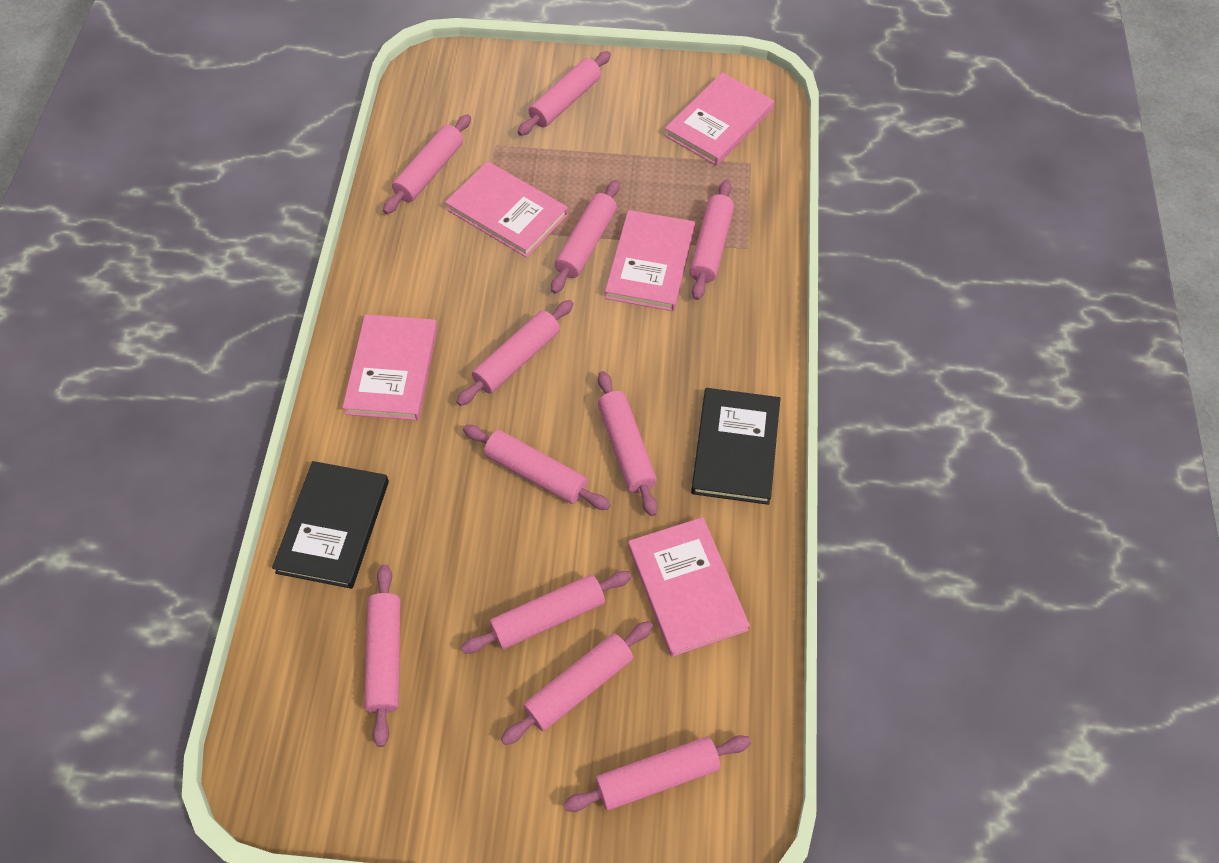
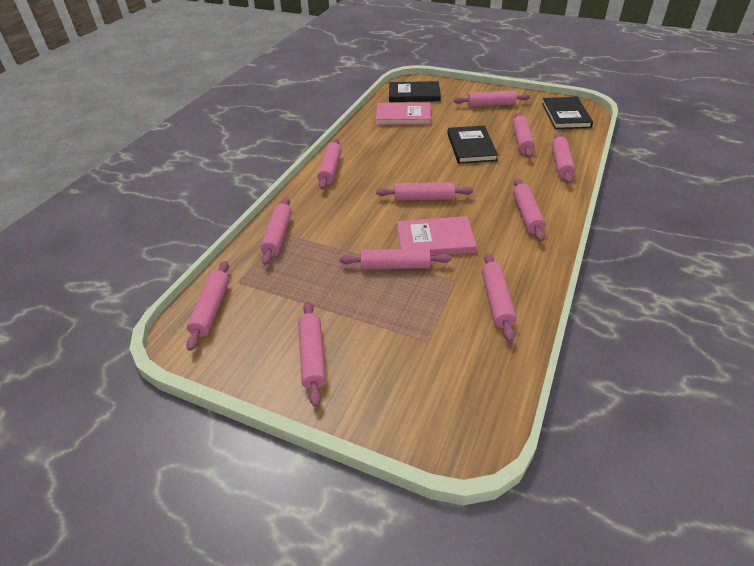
black book: 2 -> 3
pink book: 5 -> 2

